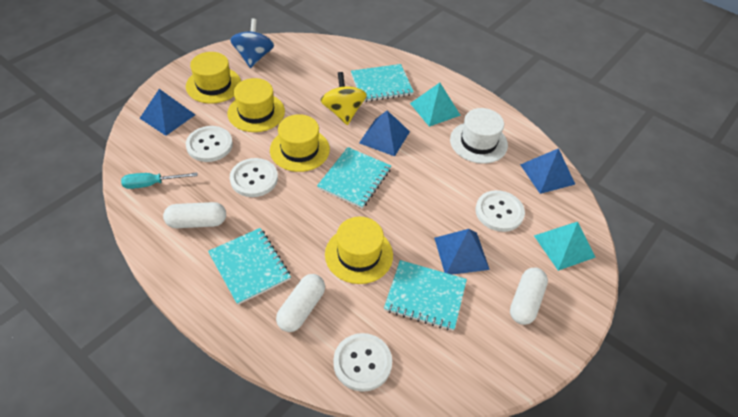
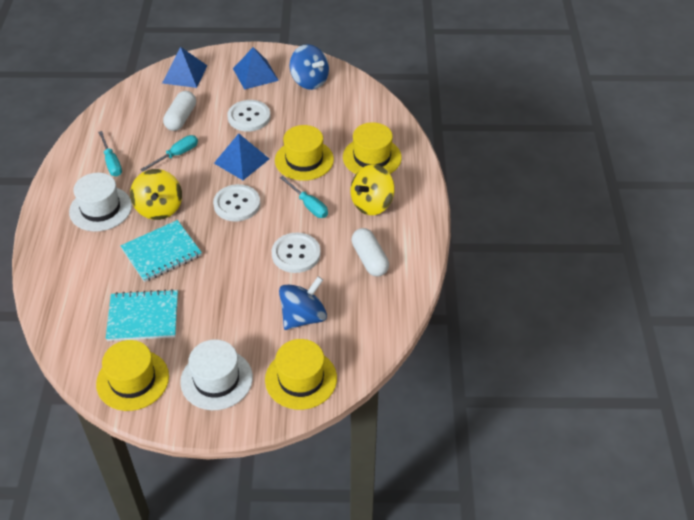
blue pyramid: 4 -> 3
blue spinning top: 1 -> 2
turquoise notebook: 4 -> 2
turquoise pyramid: 2 -> 0
turquoise screwdriver: 1 -> 3
white button: 4 -> 3
white capsule: 3 -> 2
white hat: 1 -> 2
yellow spinning top: 1 -> 2

